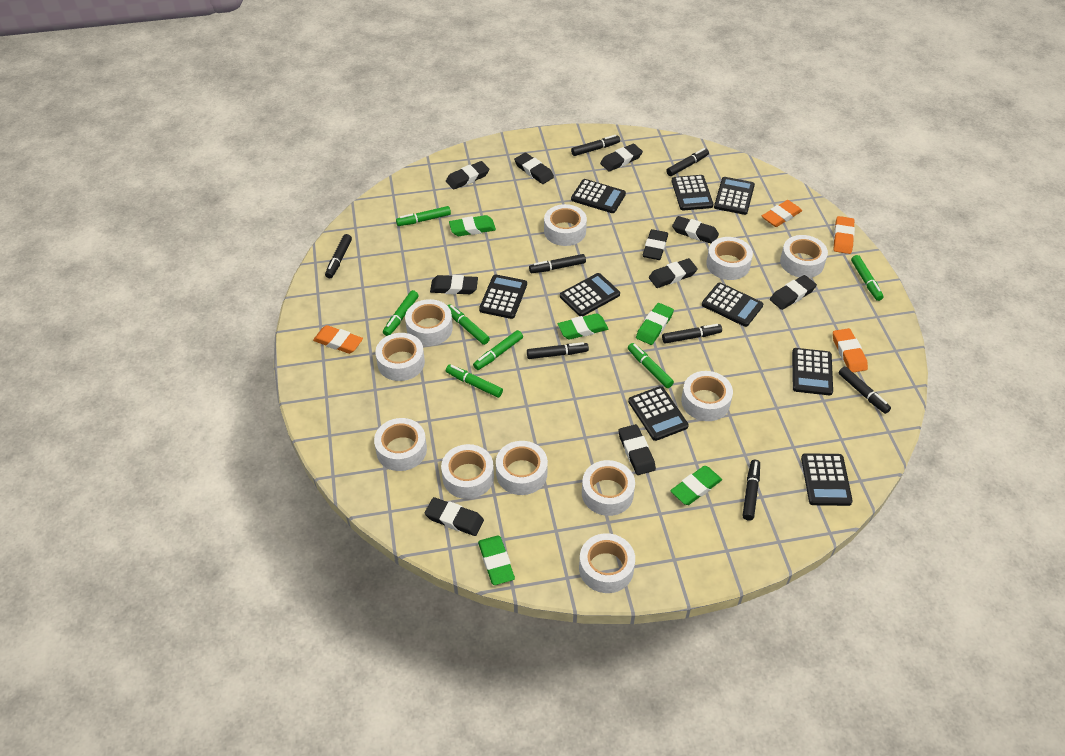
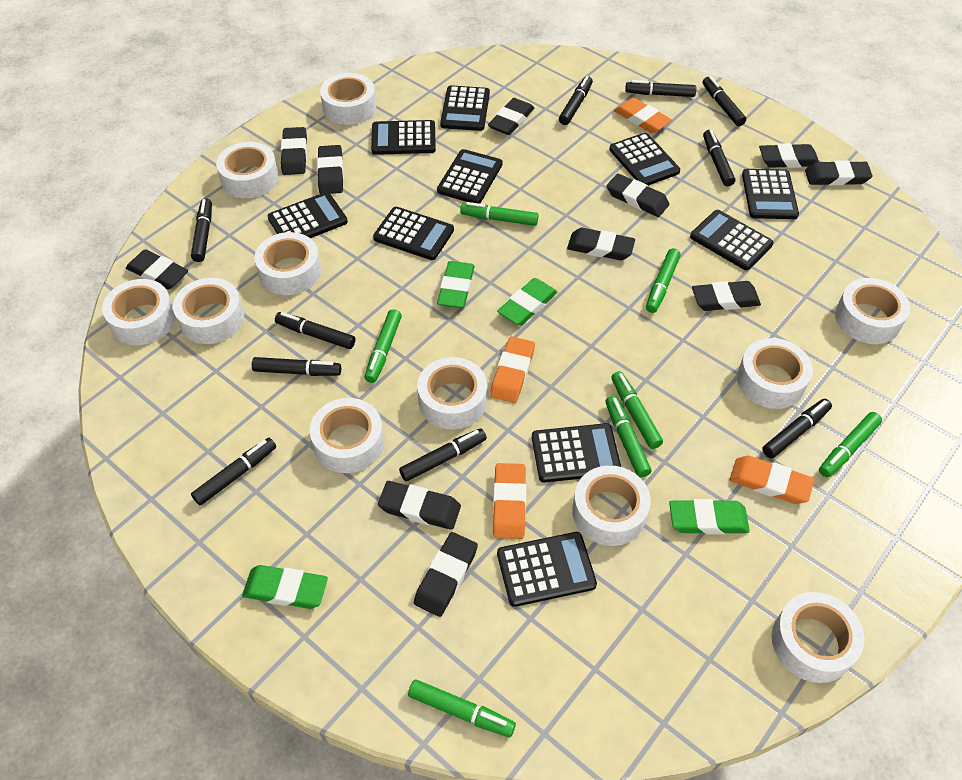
black calculator: 9 -> 10
black eraser: 10 -> 11
black marker: 8 -> 10
green eraser: 5 -> 4

